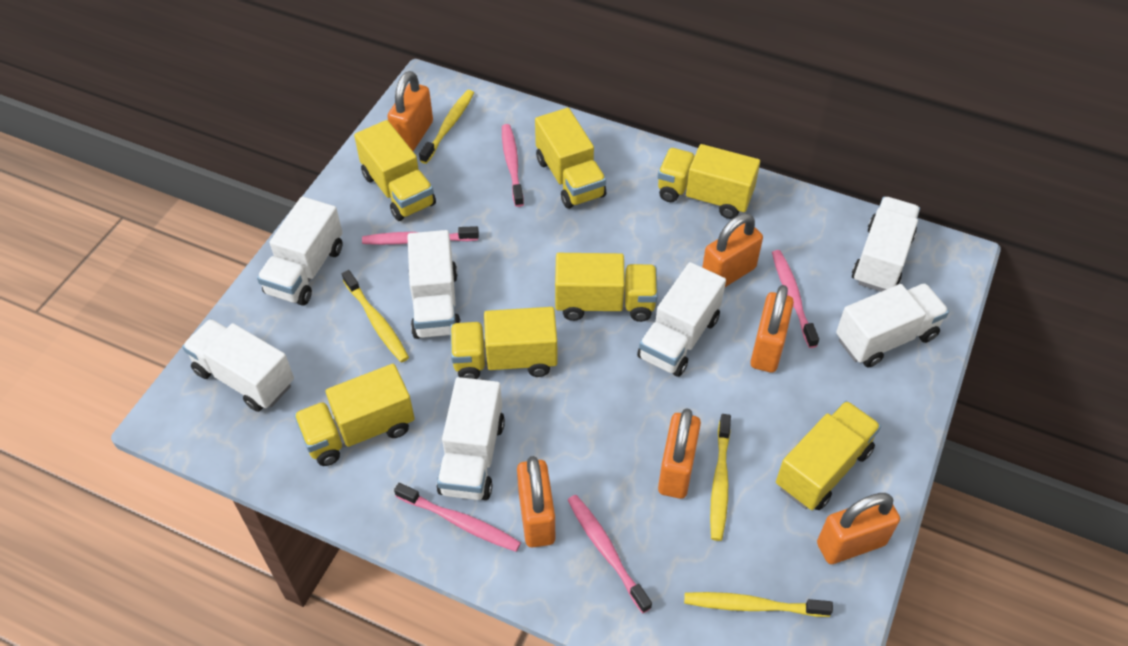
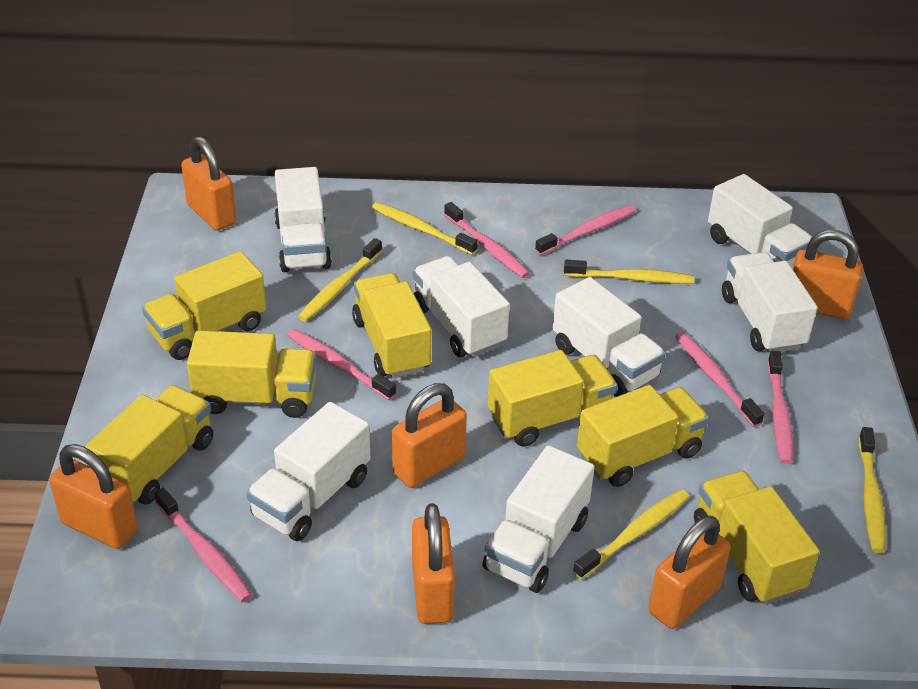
pink toothbrush: 5 -> 6
yellow toothbrush: 4 -> 5

